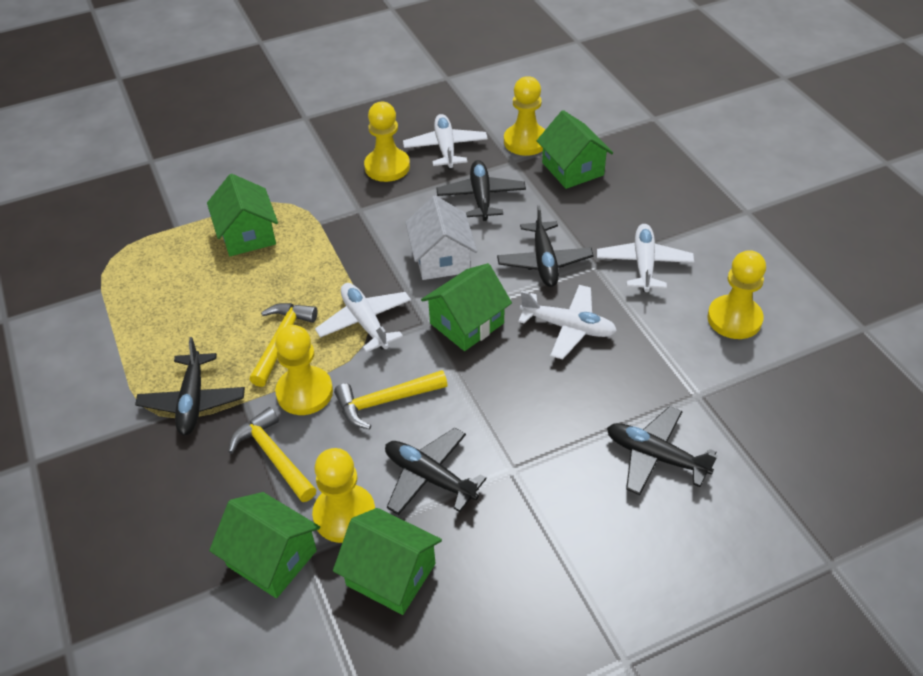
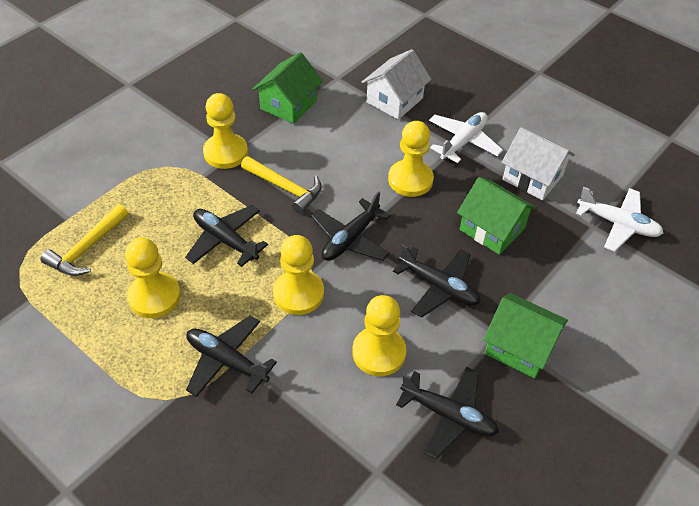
green house: 5 -> 3
white house: 1 -> 2
white plane: 4 -> 2
yellow hammer: 3 -> 2

